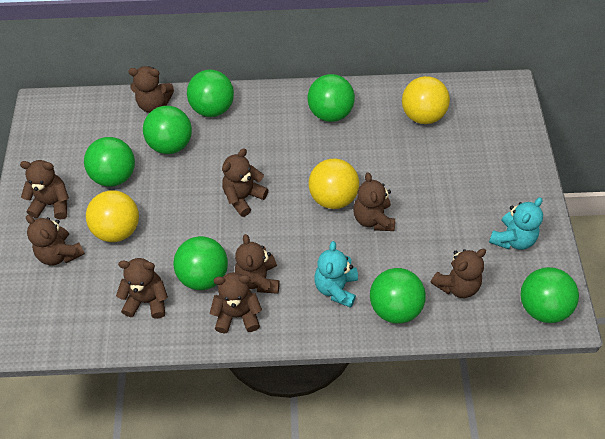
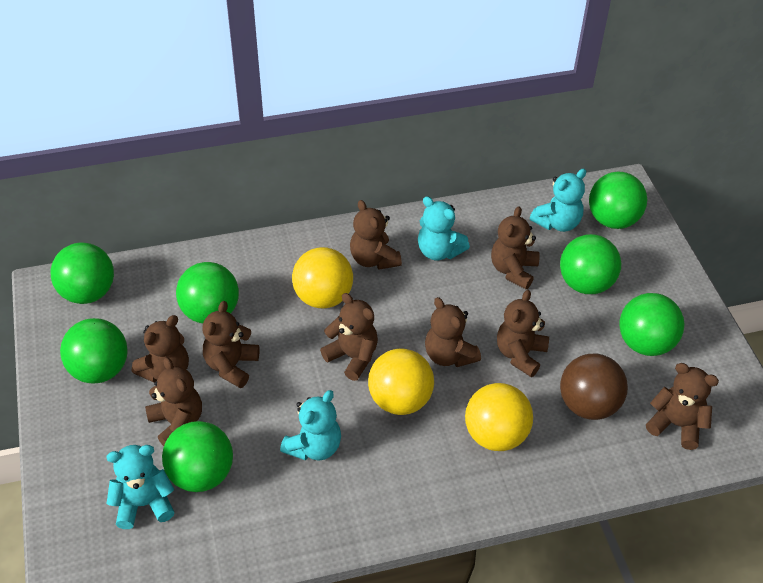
brown ball: 0 -> 1
turquoise teddy bear: 2 -> 4

